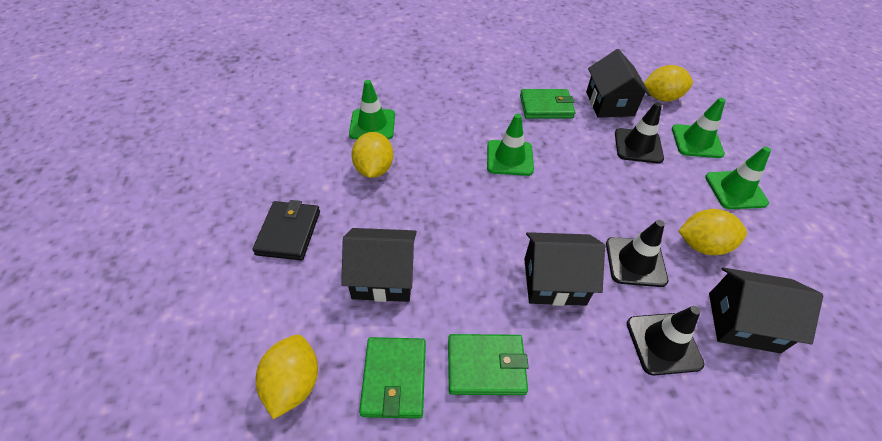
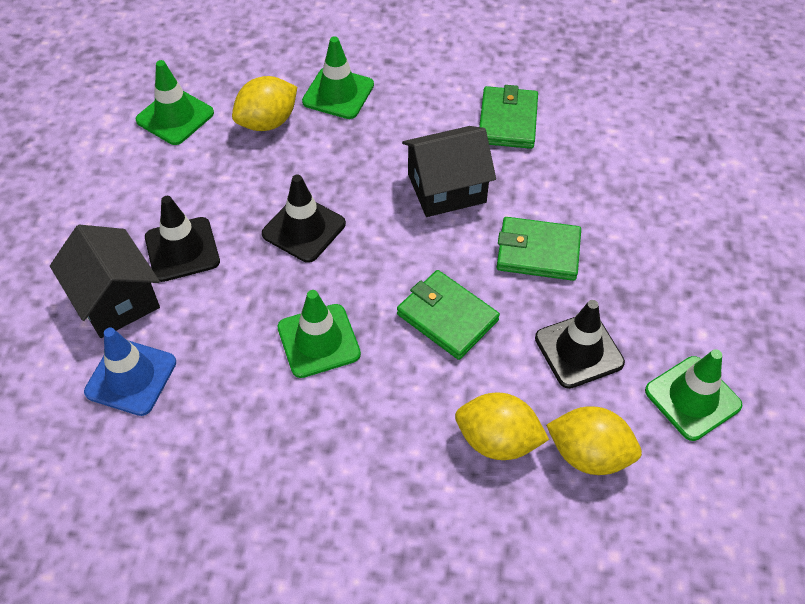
black house: 4 -> 2
black wallet: 1 -> 0
blue traffic cone: 0 -> 1
yellow lemon: 4 -> 3

